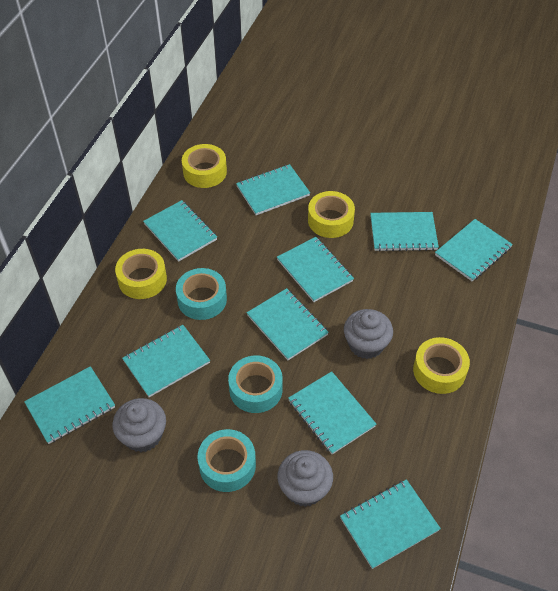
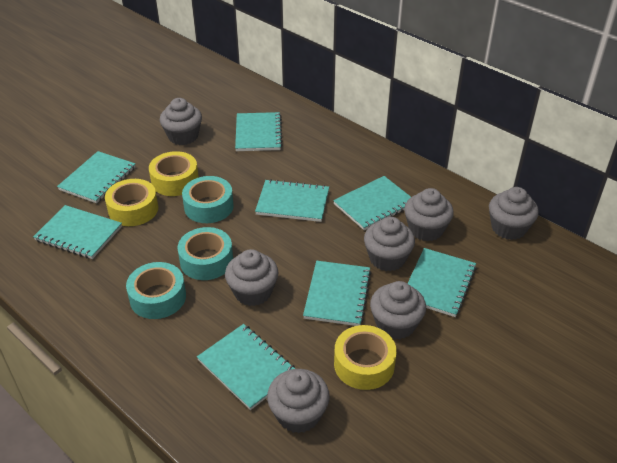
grey cupcake: 3 -> 7
turquoise notebook: 10 -> 8
yellow tape: 4 -> 3

